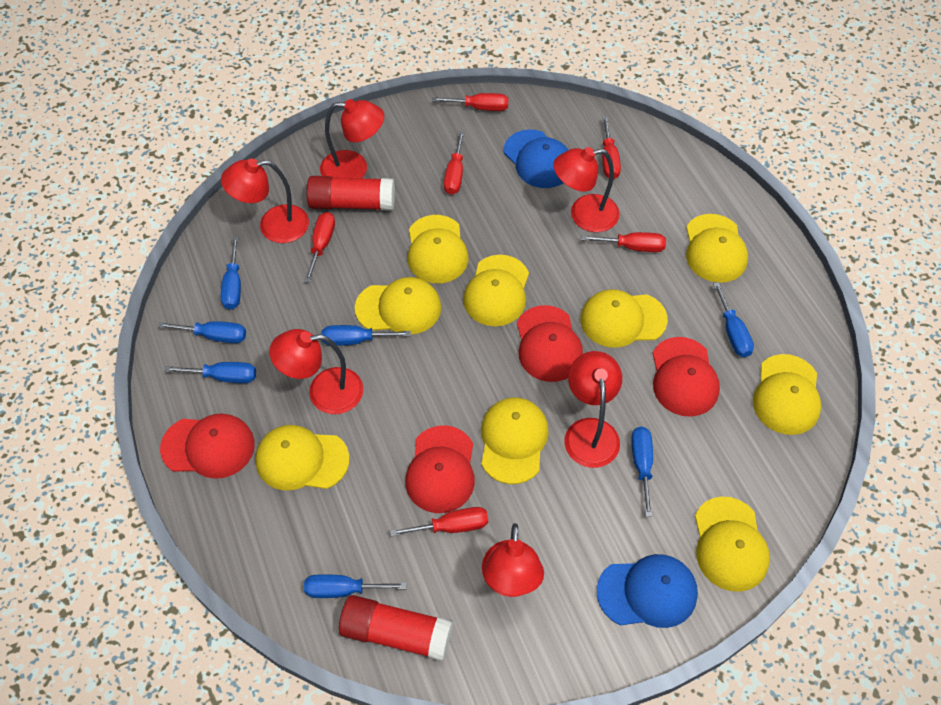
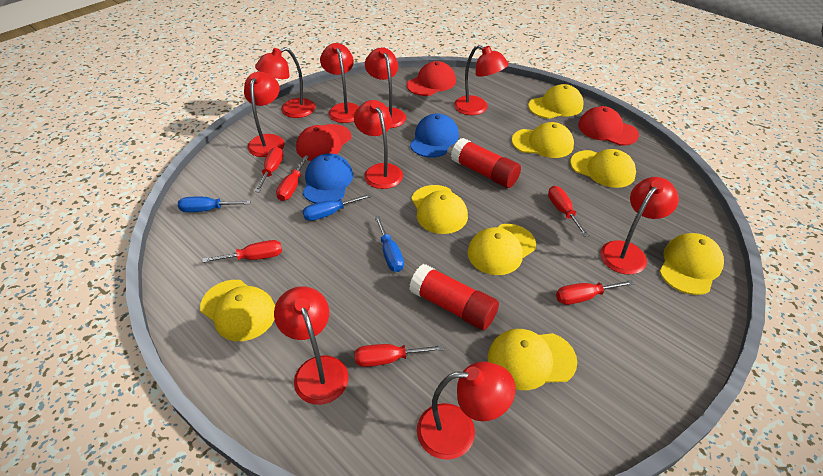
blue screwdriver: 7 -> 3
red cap: 4 -> 3
red lamp: 6 -> 9
yellow cap: 9 -> 8

